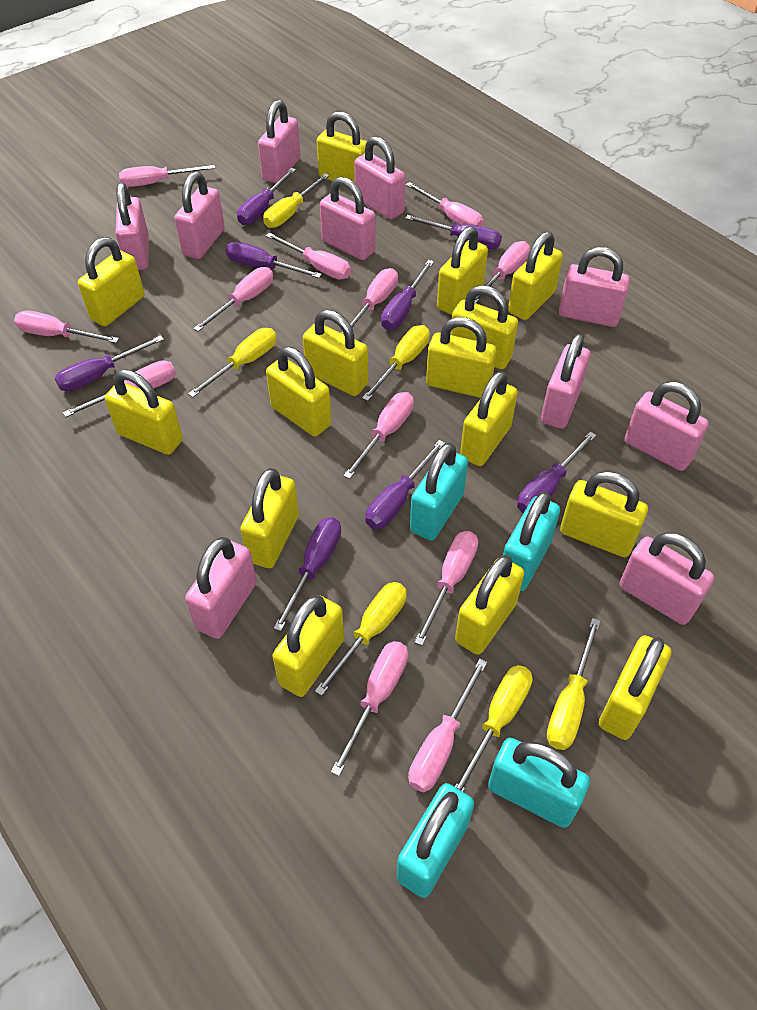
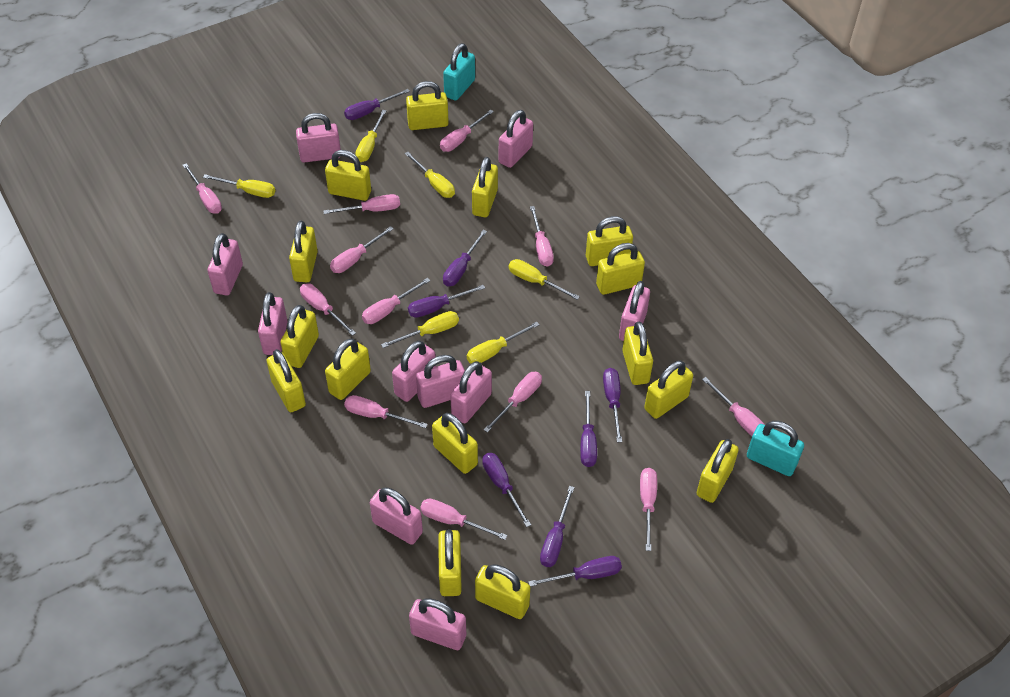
turquoise padlock: 4 -> 2

